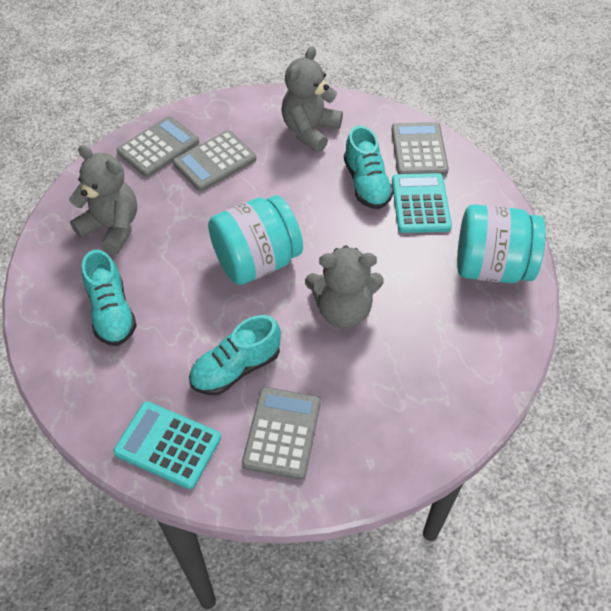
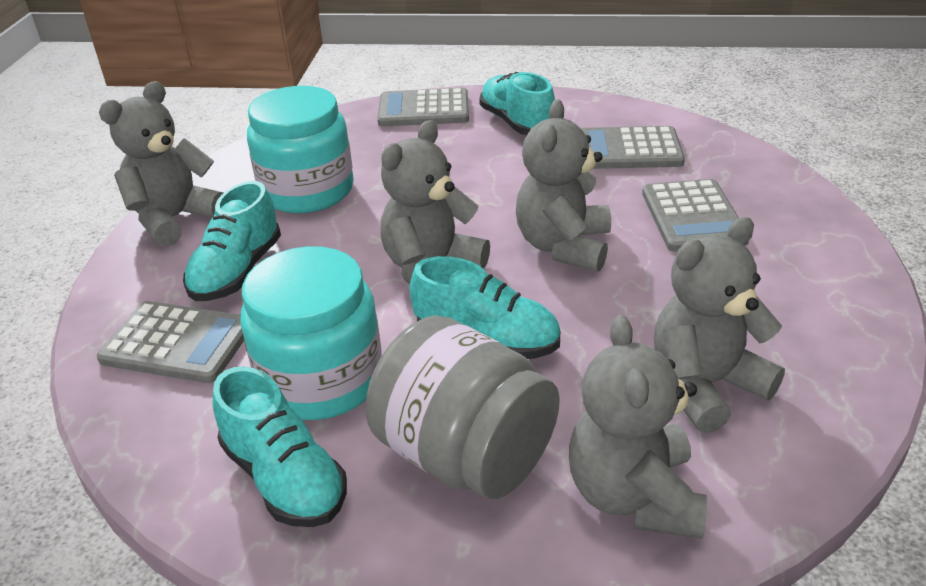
grey jar: 0 -> 1
grey teddy bear: 3 -> 5
turquoise calculator: 2 -> 0
turquoise shoe: 3 -> 4

